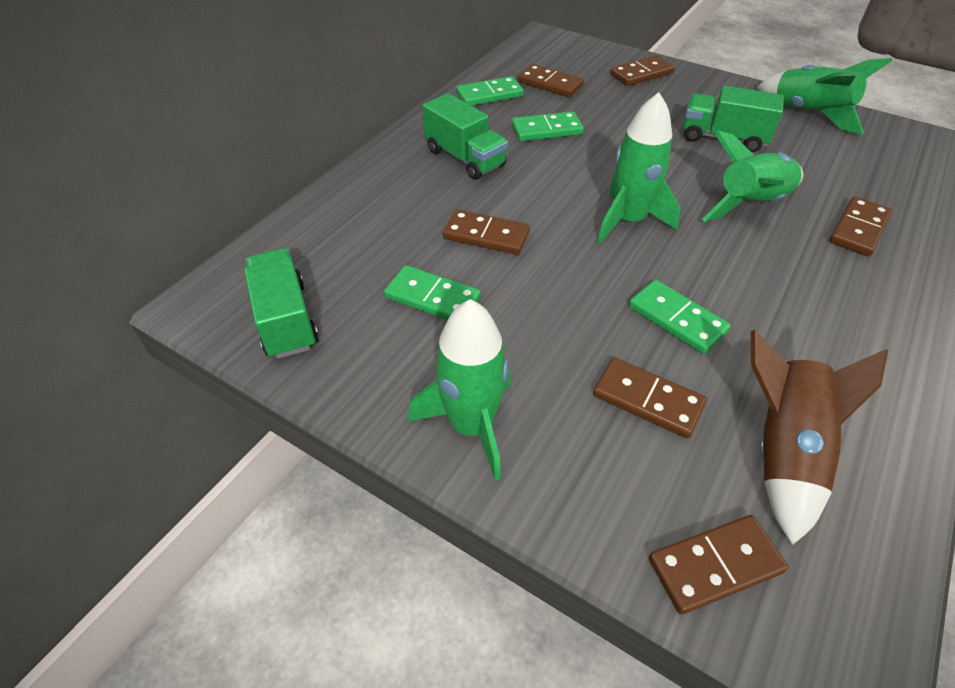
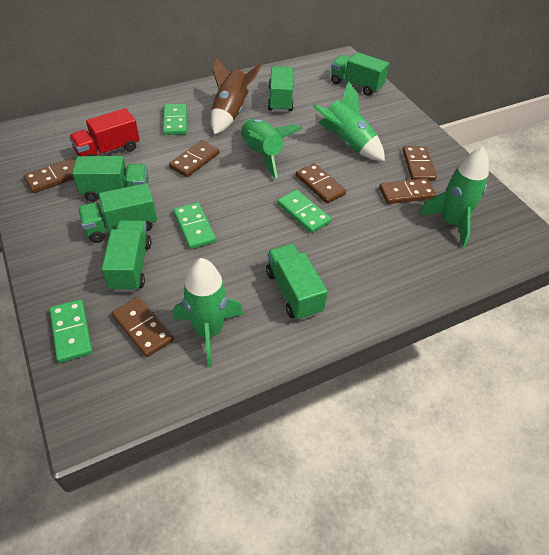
green truck: 3 -> 6
red truck: 0 -> 1

